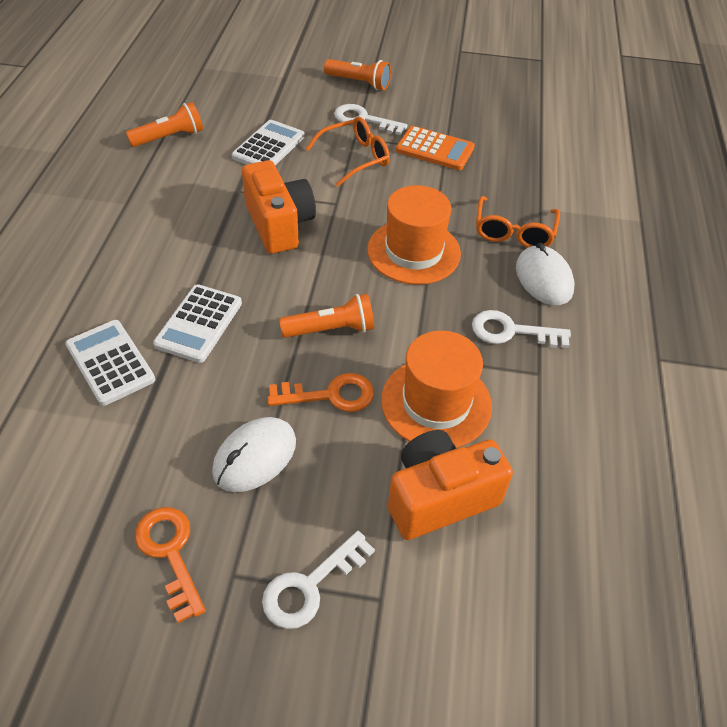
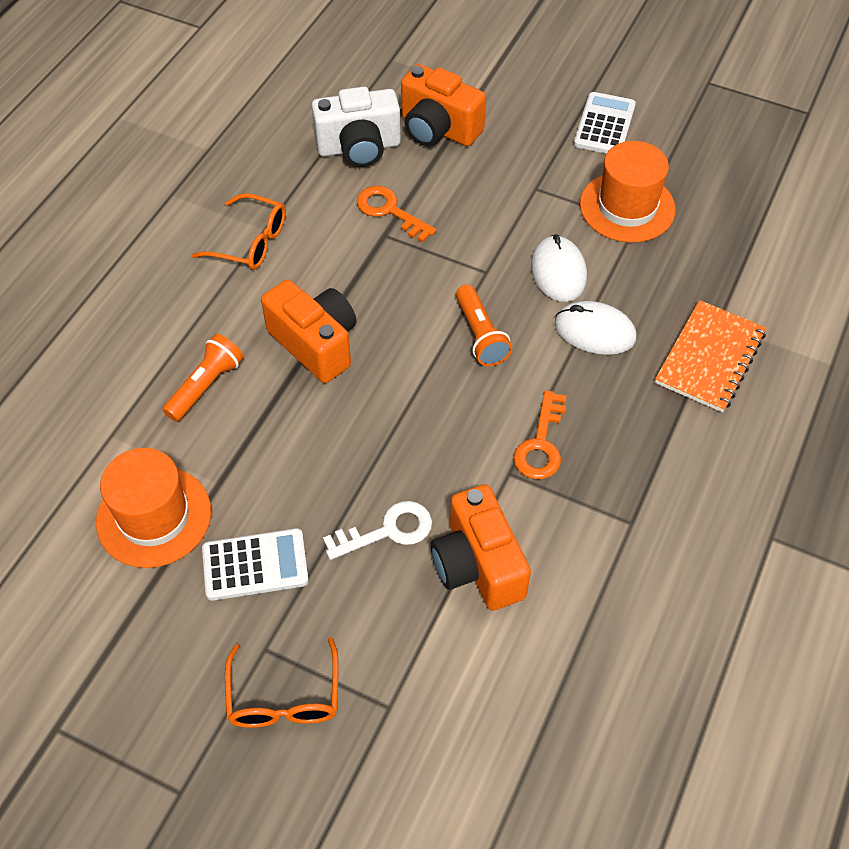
orange calculator: 1 -> 0
orange camera: 2 -> 3
orange flashlight: 3 -> 2
orange notebook: 0 -> 1
white calculator: 3 -> 2
white camera: 0 -> 1
white key: 3 -> 1

